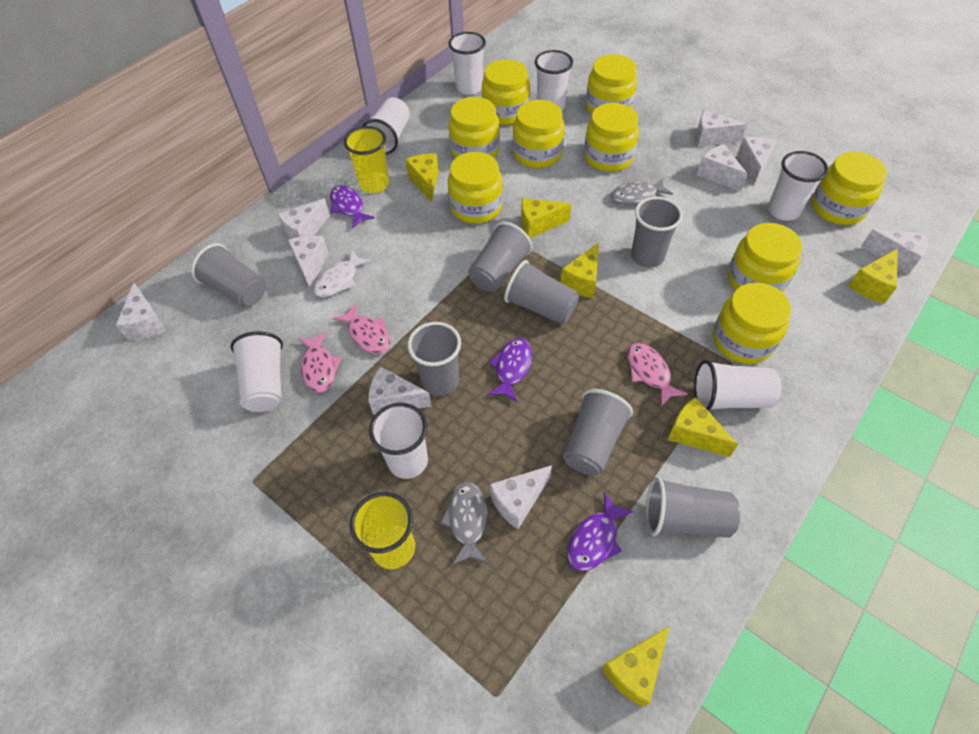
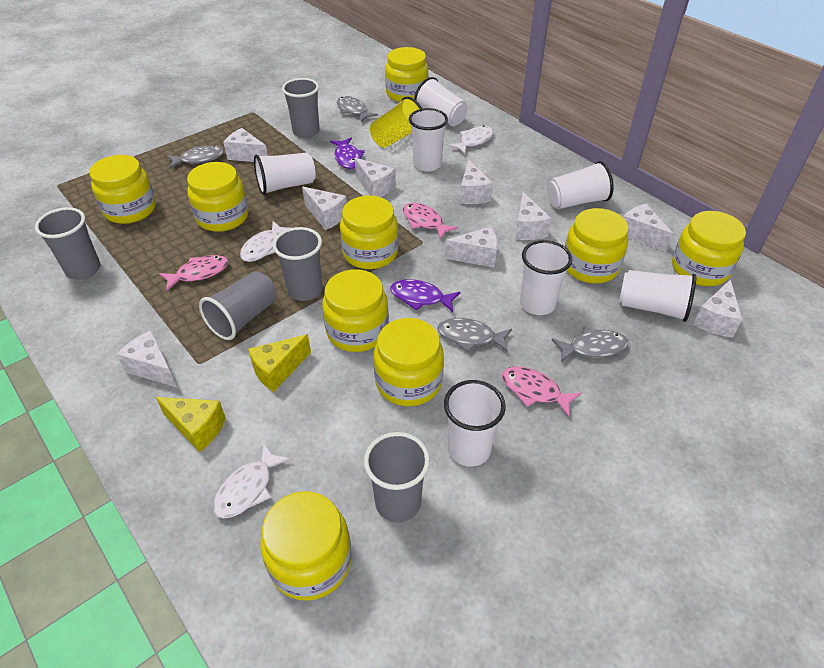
grey cup: 7 -> 5
grey fish: 2 -> 4
purple fish: 3 -> 2
white fish: 1 -> 3
yellow cheese: 6 -> 2
yellow cup: 2 -> 1

